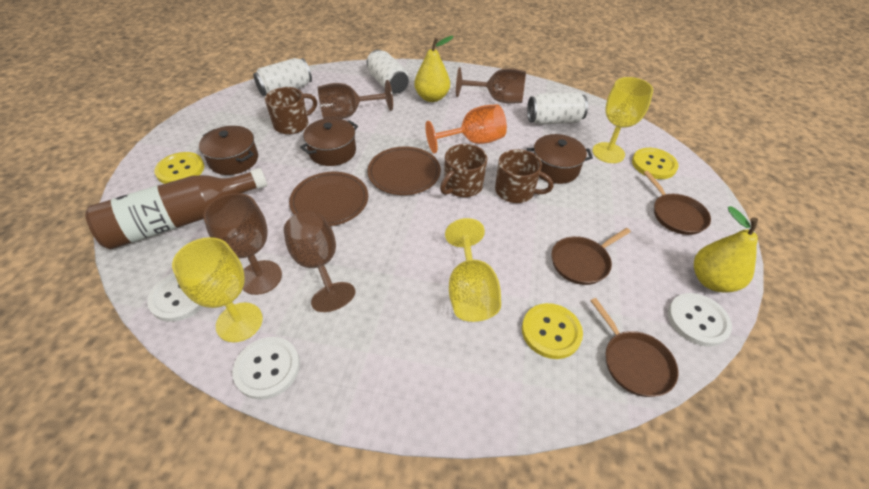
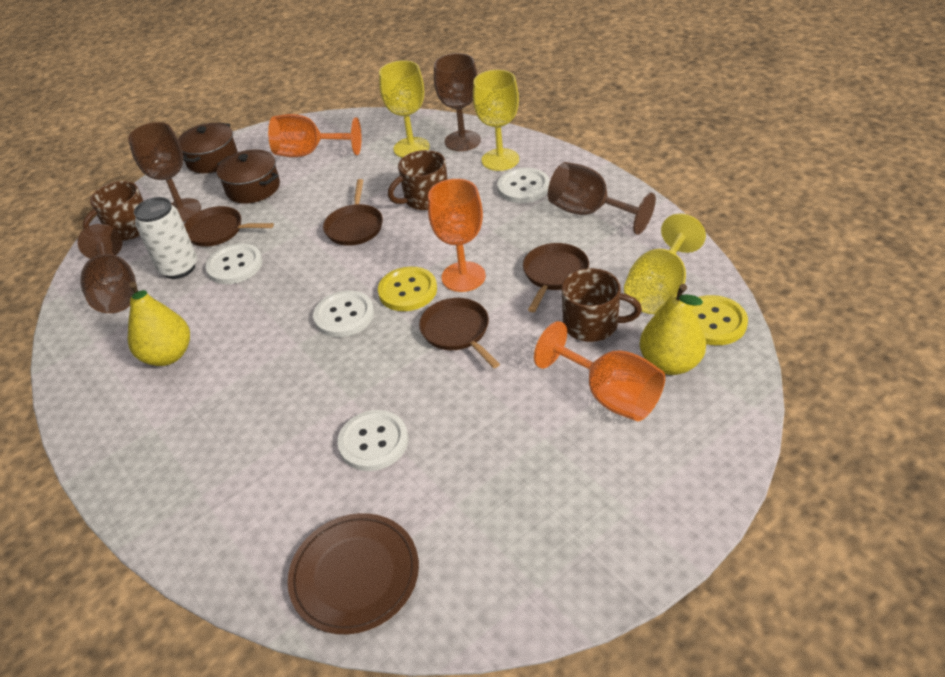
brown bottle: 1 -> 0
brown pan: 3 -> 4
brown plate: 2 -> 1
brown pot: 3 -> 2
orange goblet: 1 -> 3
white button: 3 -> 4
white can: 3 -> 1
yellow button: 3 -> 2

